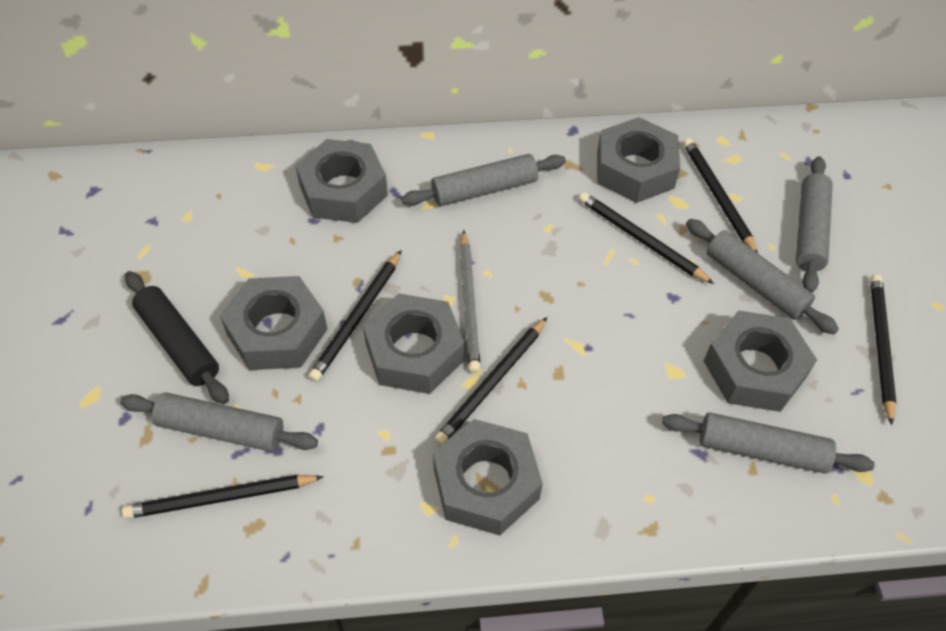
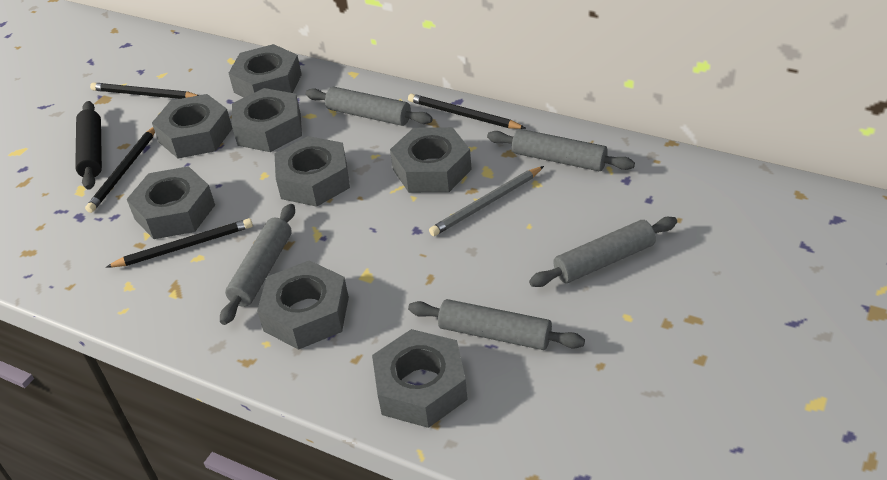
black pencil: 6 -> 4
grey nut: 6 -> 8

